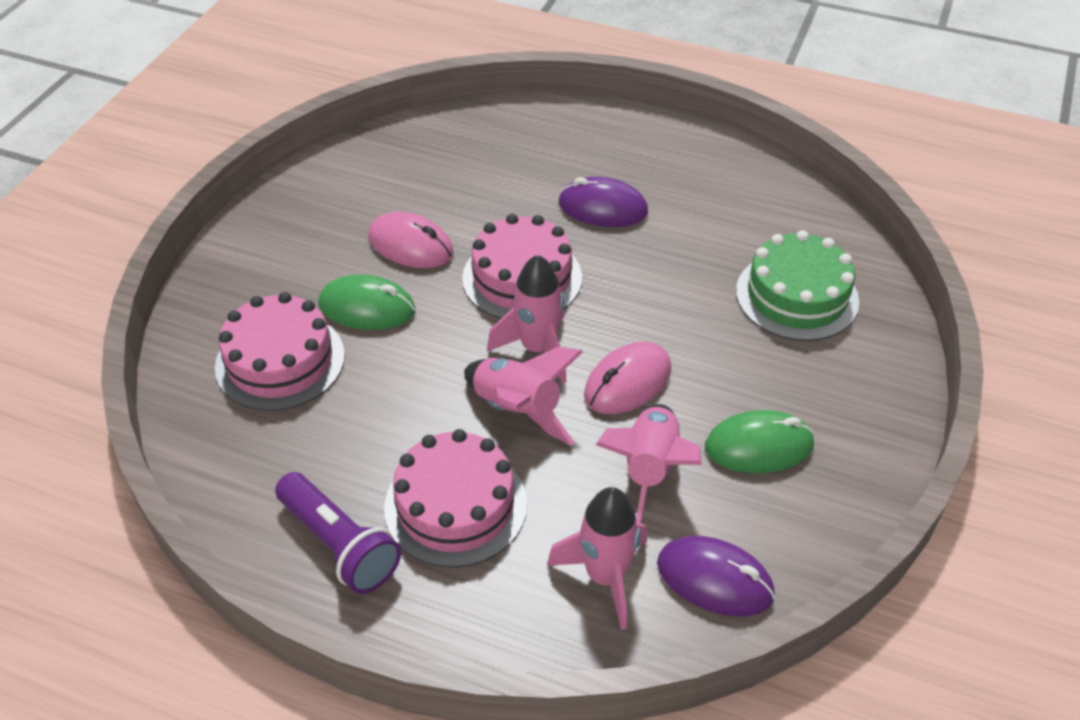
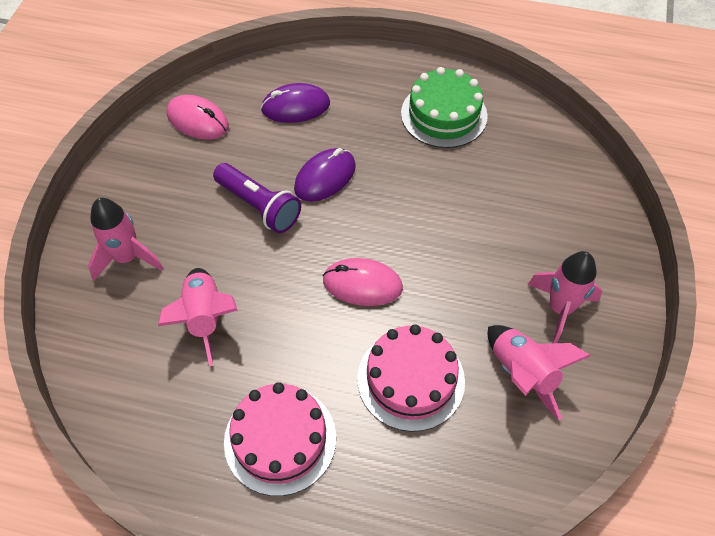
green mouse: 2 -> 0
pink cake: 3 -> 2

